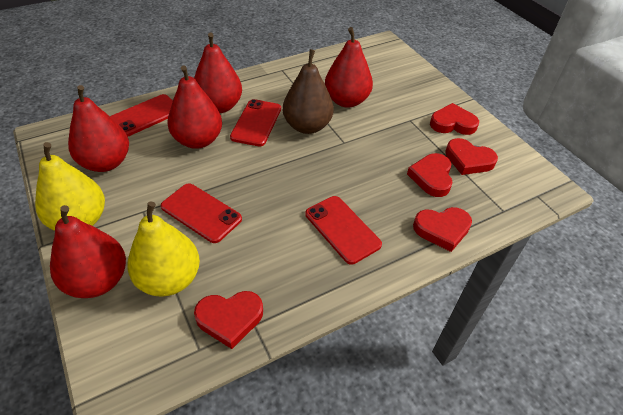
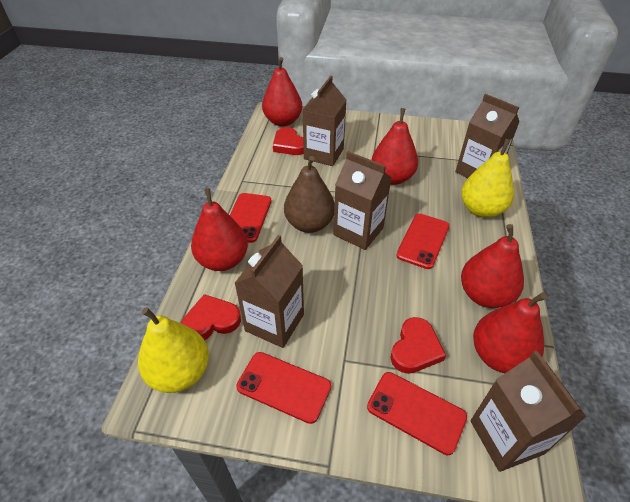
brown carton: 0 -> 5
red heart: 5 -> 3

